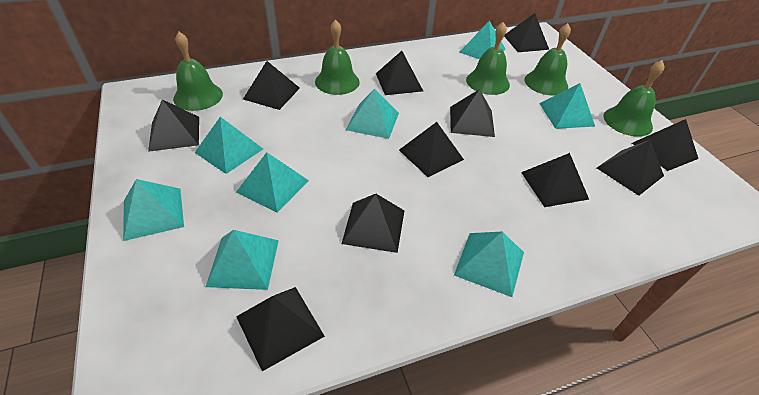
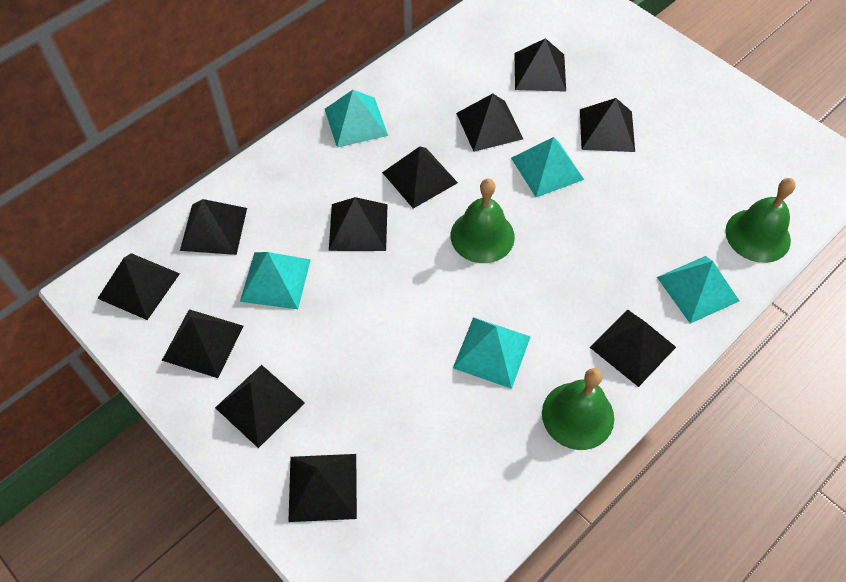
green bell: 5 -> 3
turquoise pyramid: 8 -> 5

